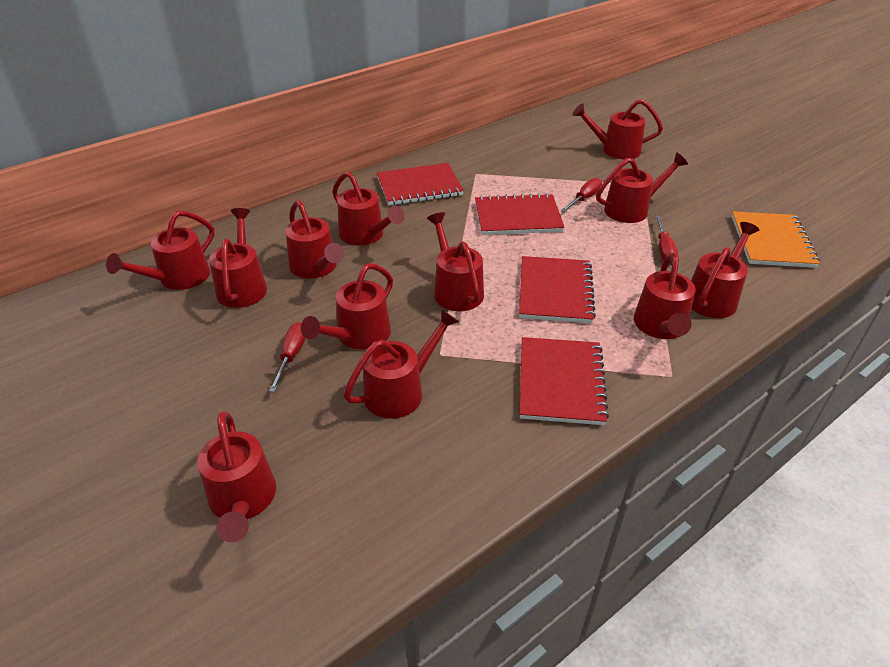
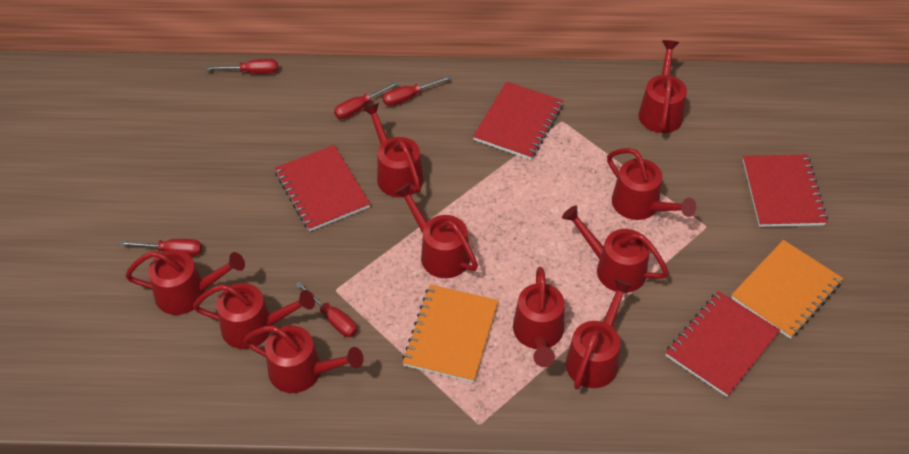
orange notebook: 1 -> 2
red screwdriver: 3 -> 5
red watering can: 12 -> 10

